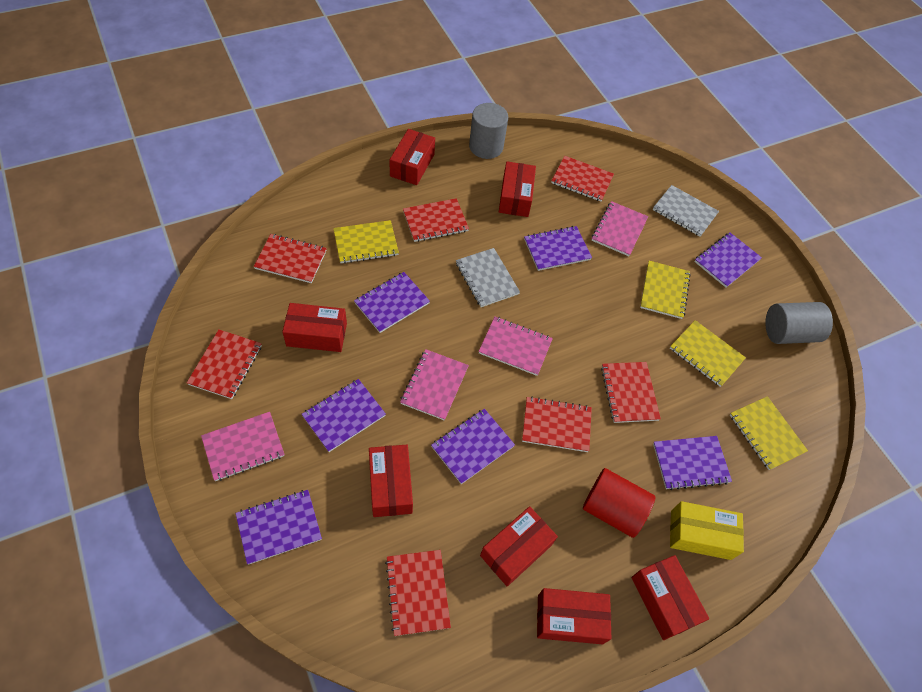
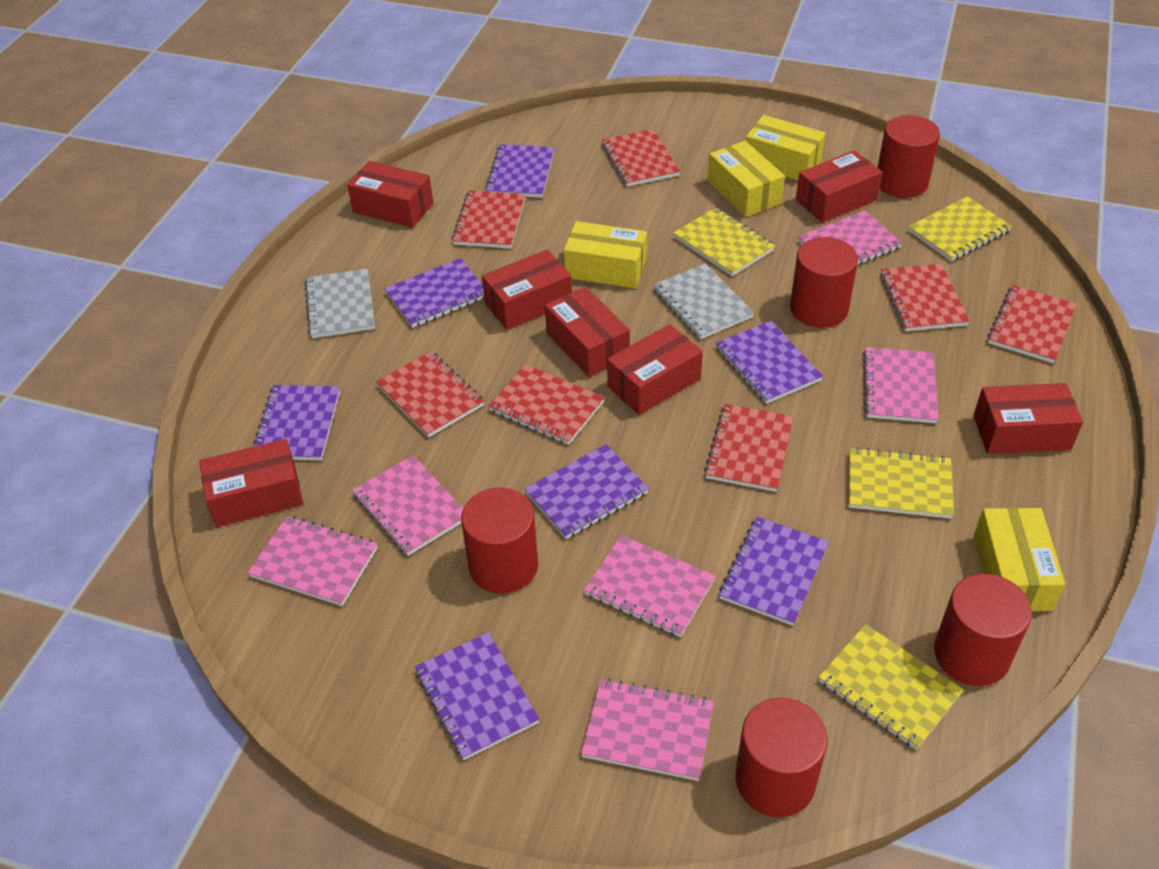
grey cylinder: 2 -> 0
pink notebook: 4 -> 6
red cylinder: 1 -> 5
yellow box: 1 -> 4

